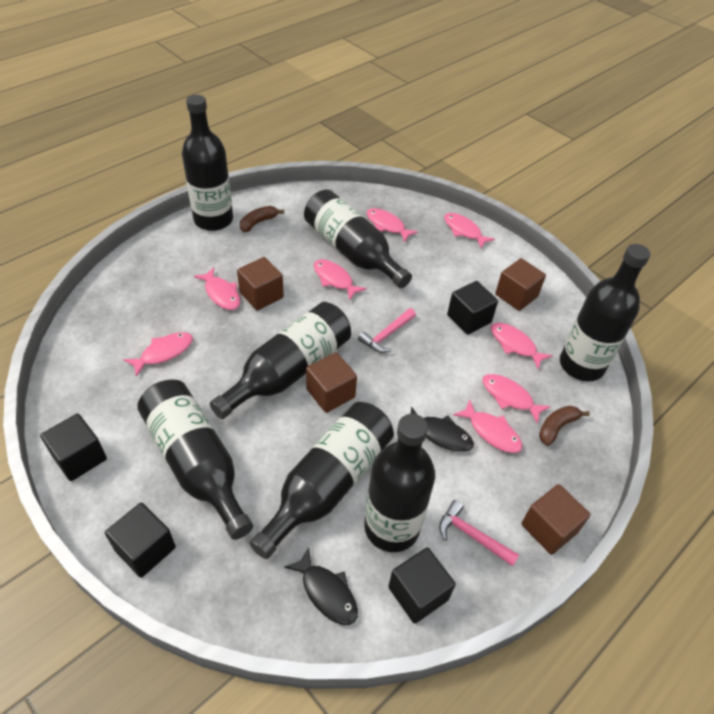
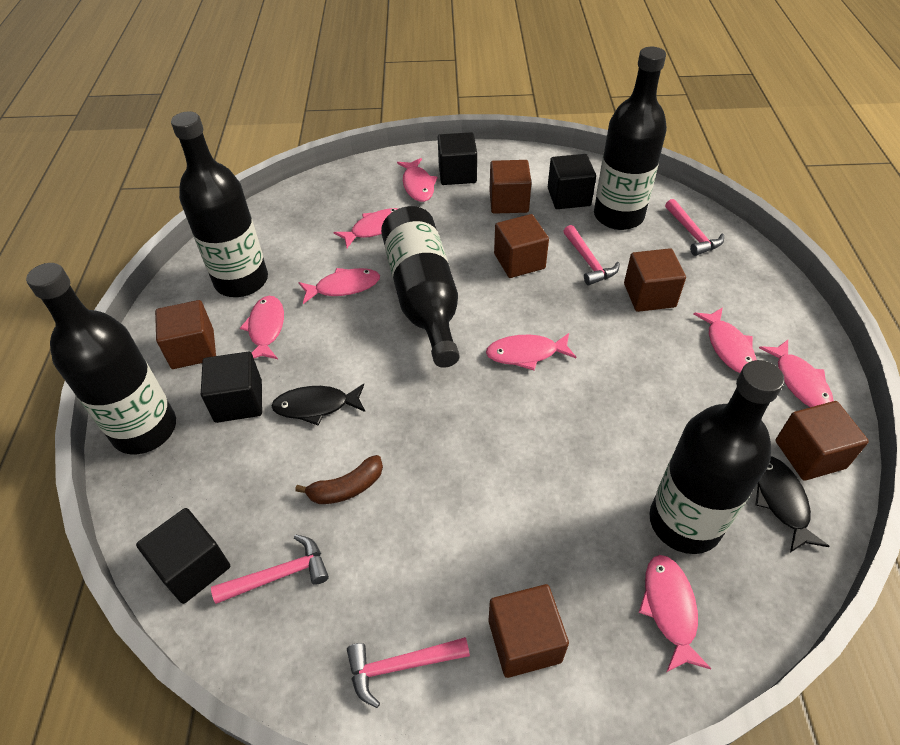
black bottle: 7 -> 5
brown banana: 2 -> 1
brown cube: 4 -> 6
pink hammer: 2 -> 4

